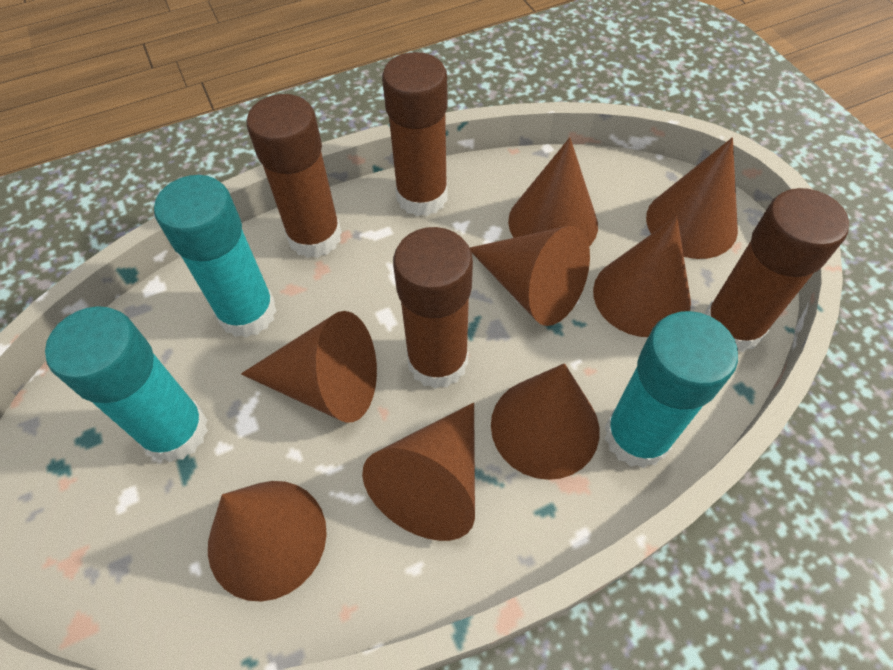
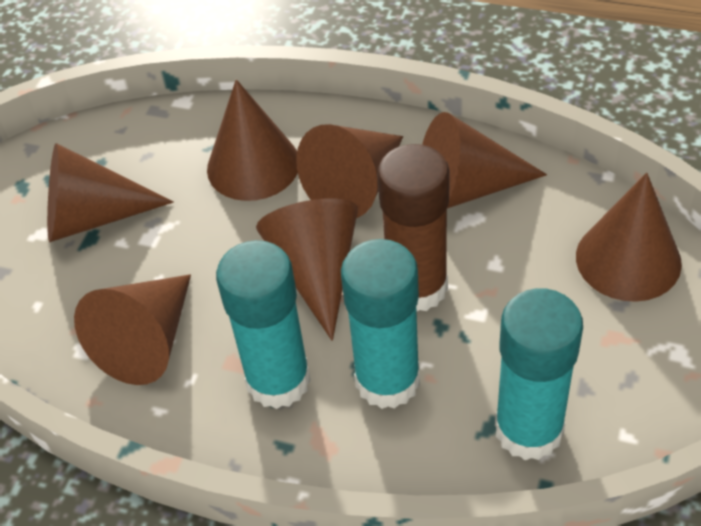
brown cone: 8 -> 7
brown glue stick: 4 -> 1

